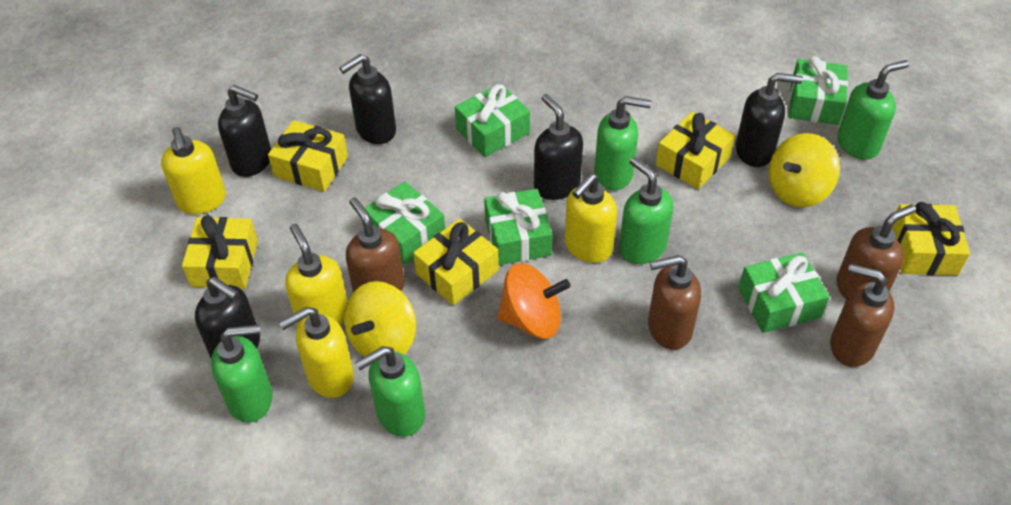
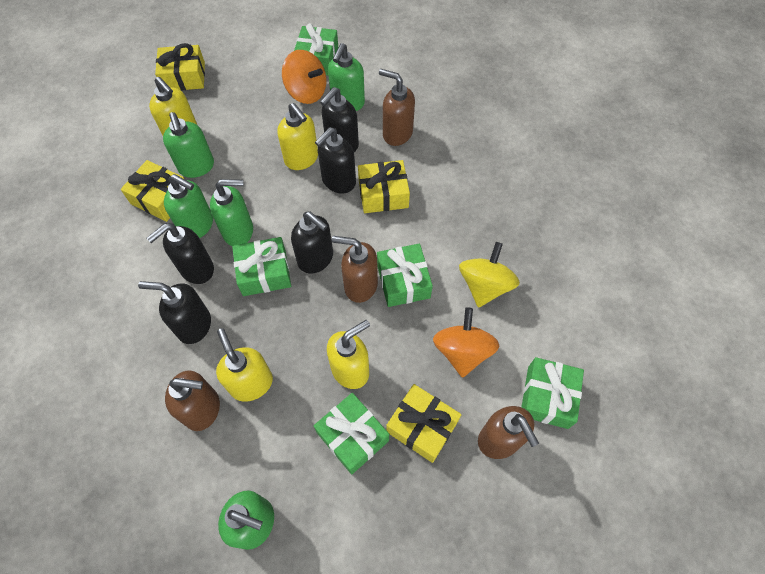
orange spinning top: 1 -> 2
yellow gift: 5 -> 4
yellow spinning top: 2 -> 1

